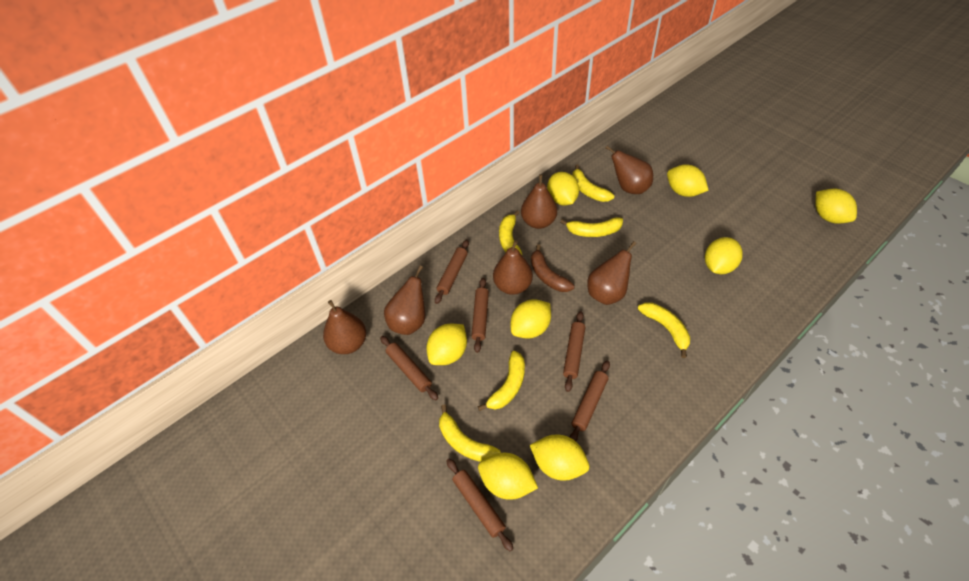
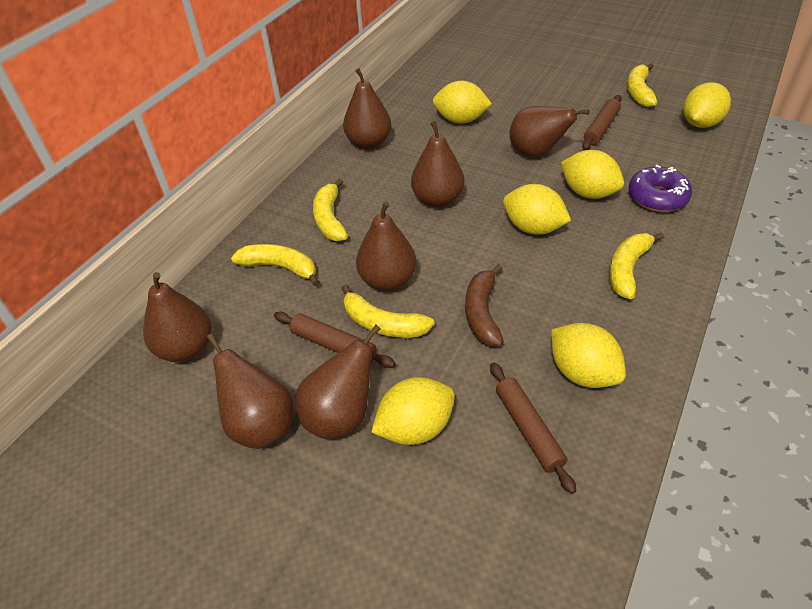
brown pear: 6 -> 7
brown rolling pin: 6 -> 3
purple donut: 0 -> 1
yellow banana: 6 -> 5
yellow lemon: 8 -> 6

